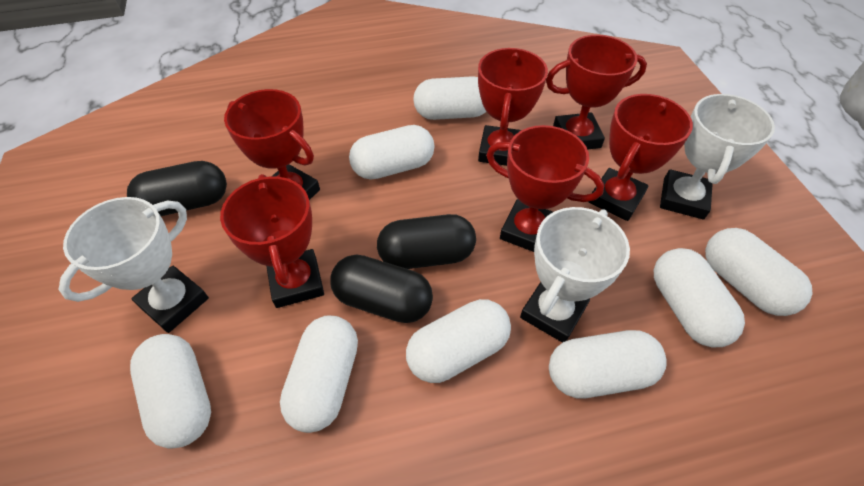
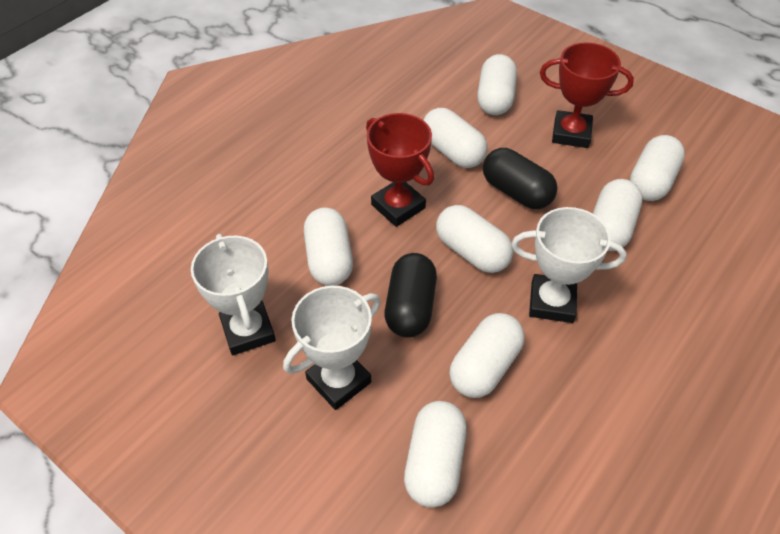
black capsule: 3 -> 2
red trophy: 6 -> 2

